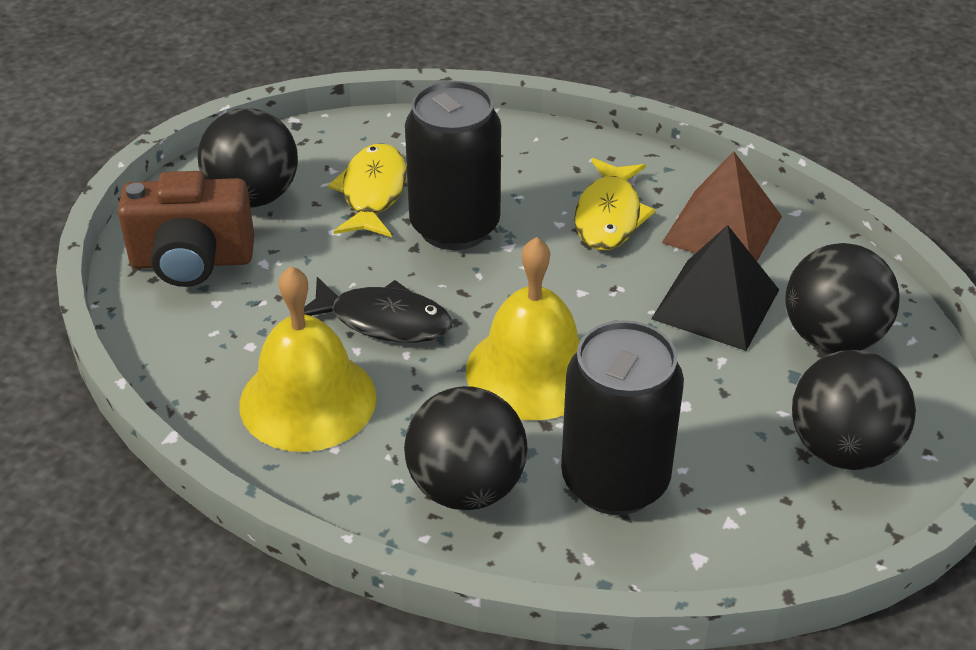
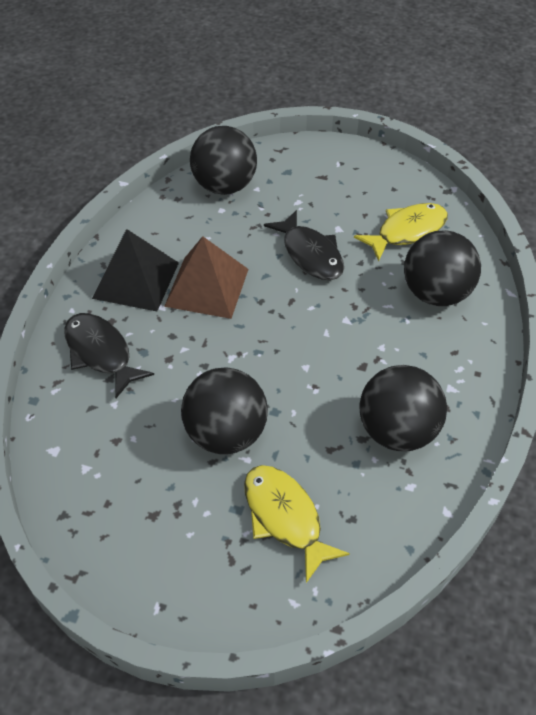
black can: 2 -> 0
black fish: 1 -> 2
brown camera: 1 -> 0
yellow bell: 2 -> 0

